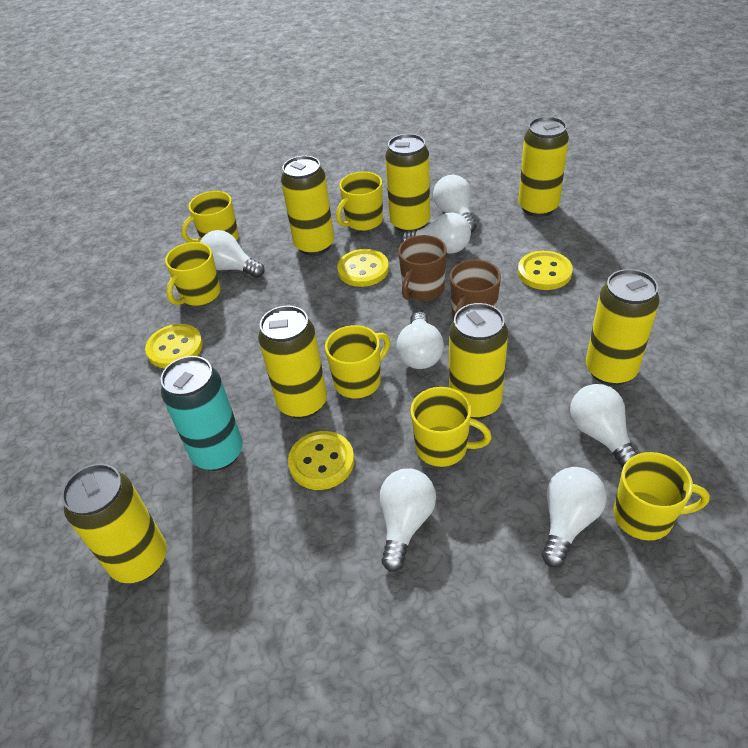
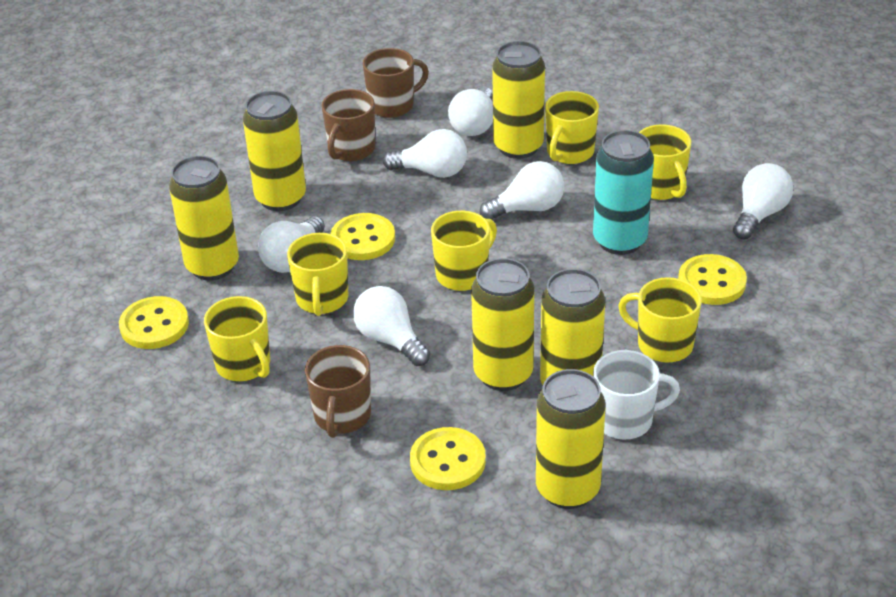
brown mug: 2 -> 3
white light bulb: 7 -> 6
white mug: 0 -> 1
yellow can: 7 -> 6

